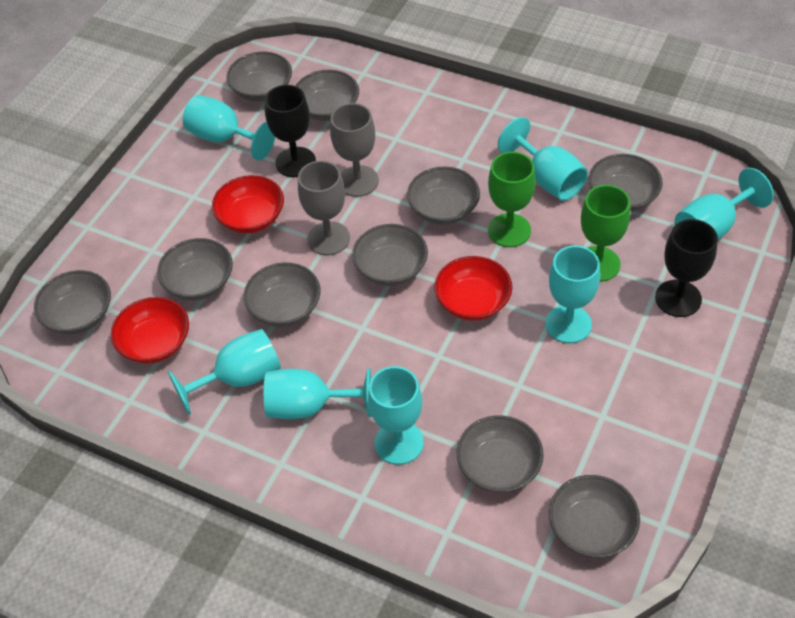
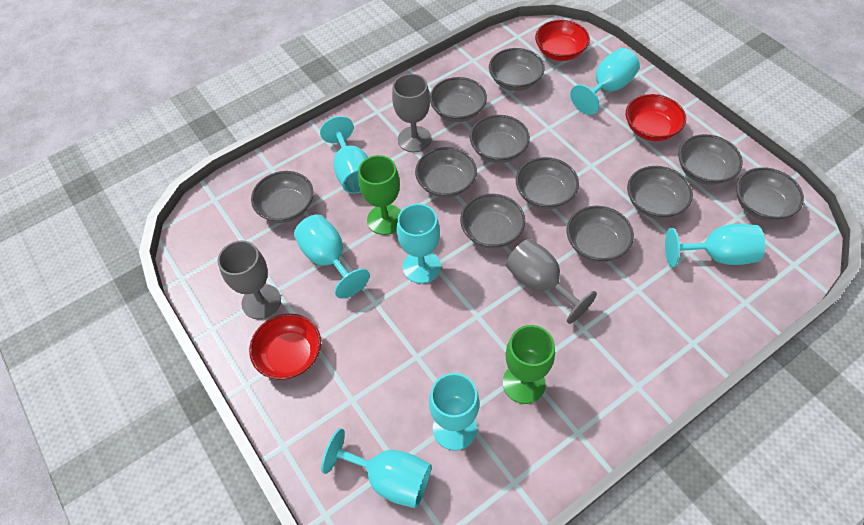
black goblet: 2 -> 0
grey bowl: 10 -> 11
grey goblet: 2 -> 3

